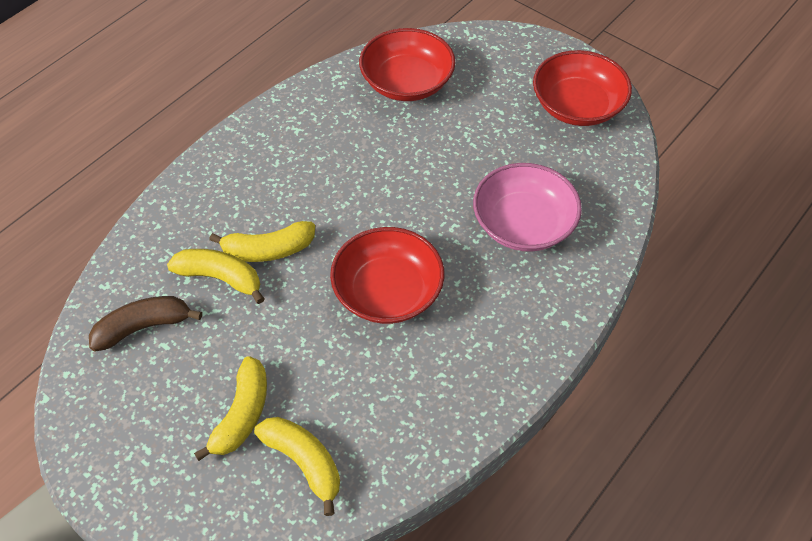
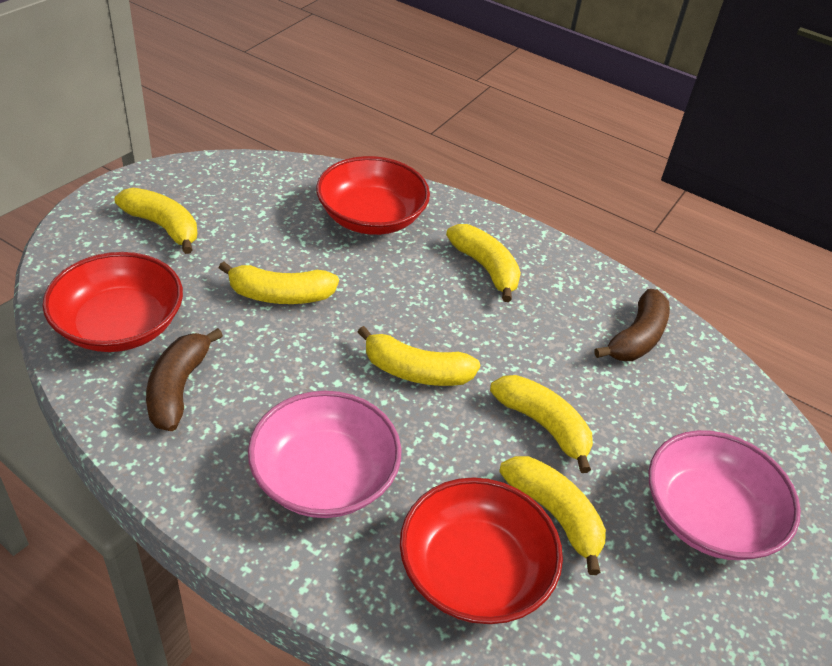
brown banana: 1 -> 2
pink bowl: 1 -> 2
yellow banana: 4 -> 6

